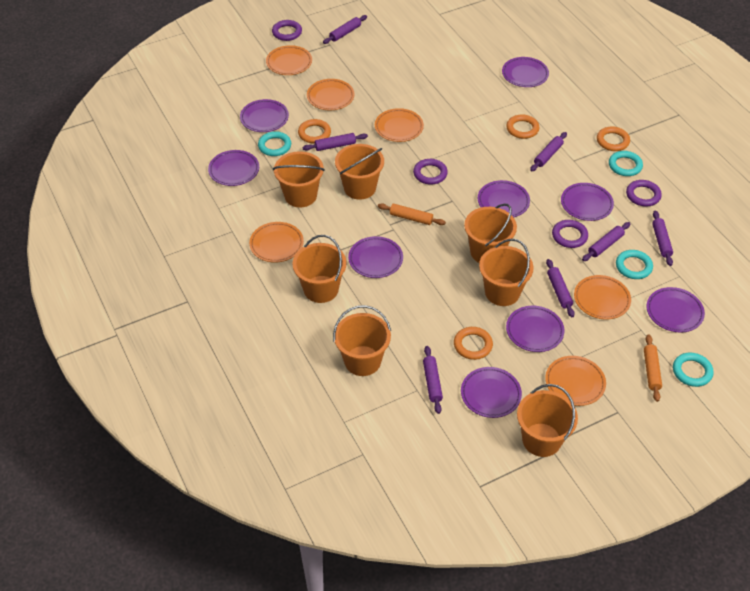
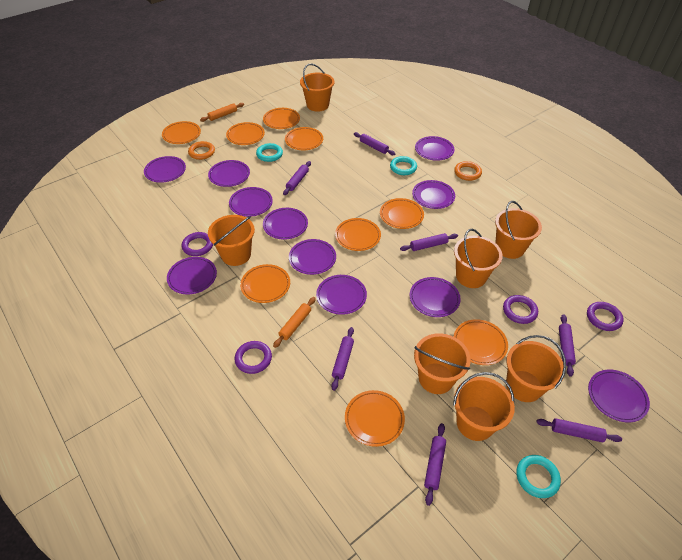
orange plate: 6 -> 9
orange ring: 4 -> 2
purple plate: 9 -> 11
turquoise ring: 4 -> 3

